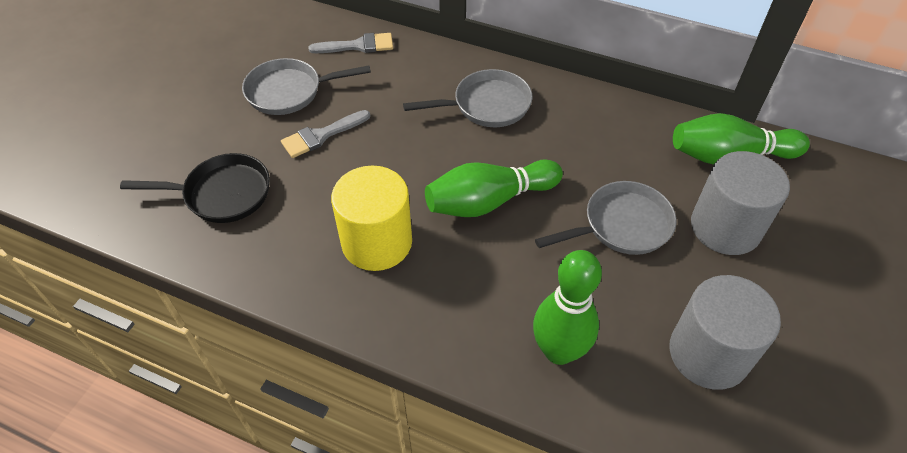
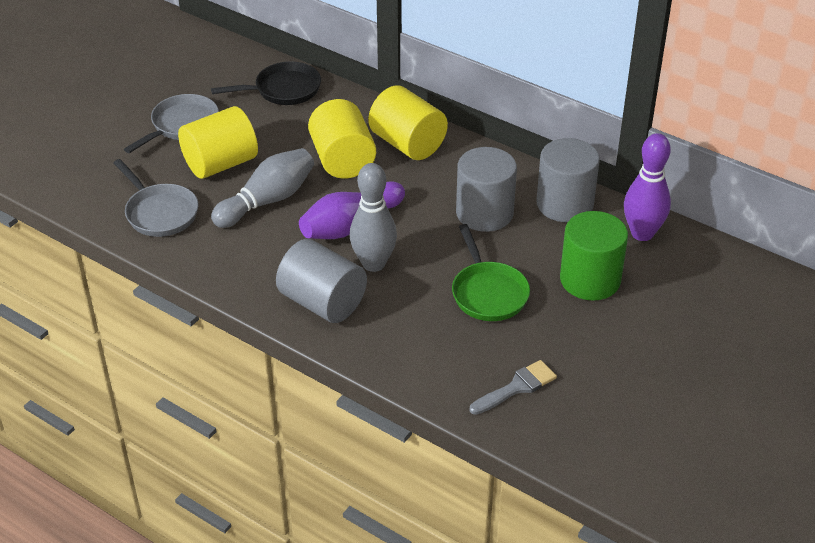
green bowling pin: 3 -> 0
green cylinder: 0 -> 1
green pan: 0 -> 1
grey bowling pin: 0 -> 2
grey brush: 2 -> 1
grey cylinder: 2 -> 3
grey pan: 3 -> 2
purple bowling pin: 0 -> 2
yellow cylinder: 1 -> 3

